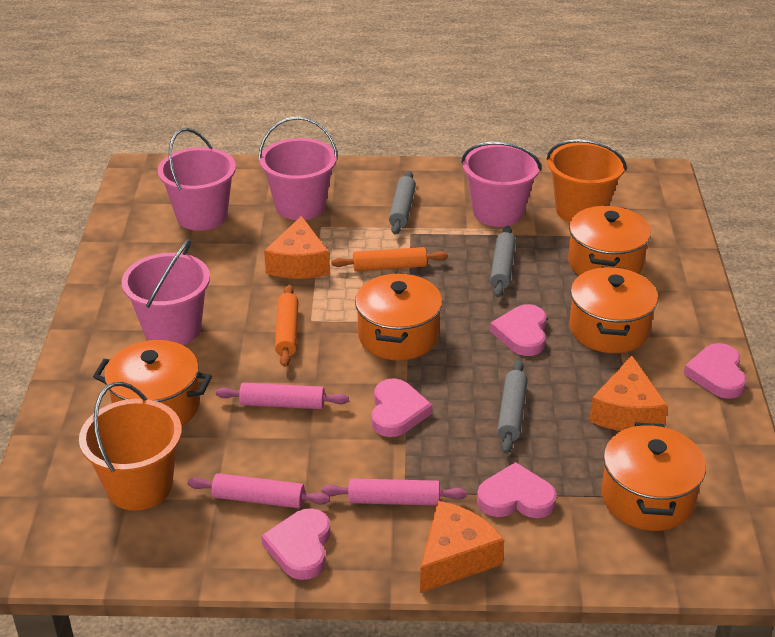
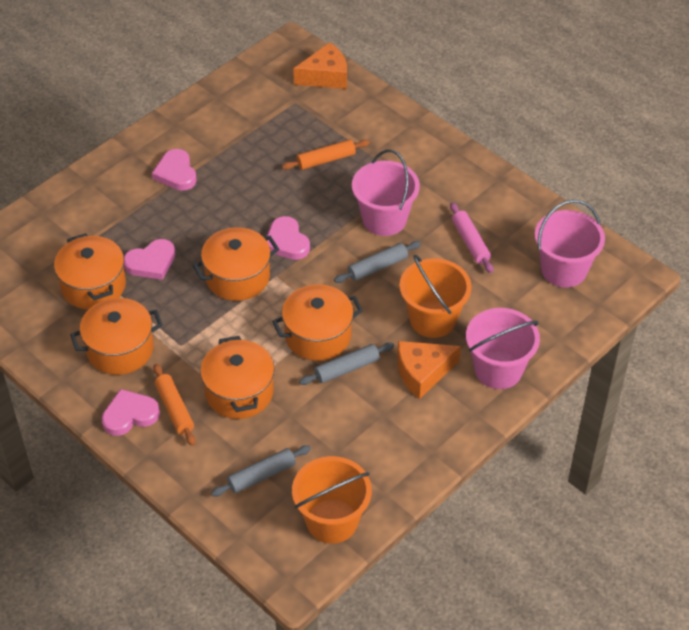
orange cheese: 3 -> 2
pink bucket: 4 -> 3
pink heart: 5 -> 4
pink rolling pin: 3 -> 1

